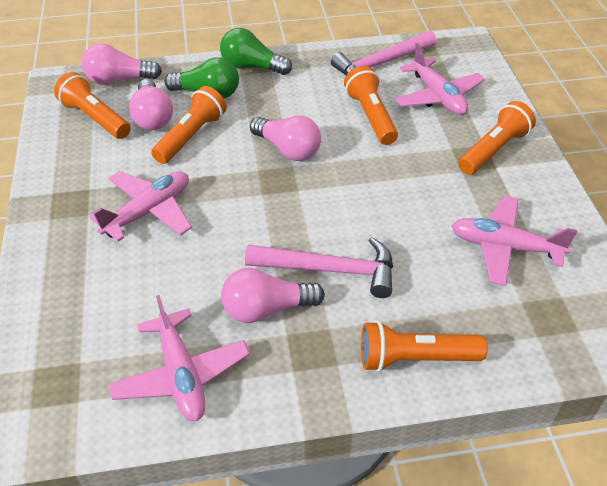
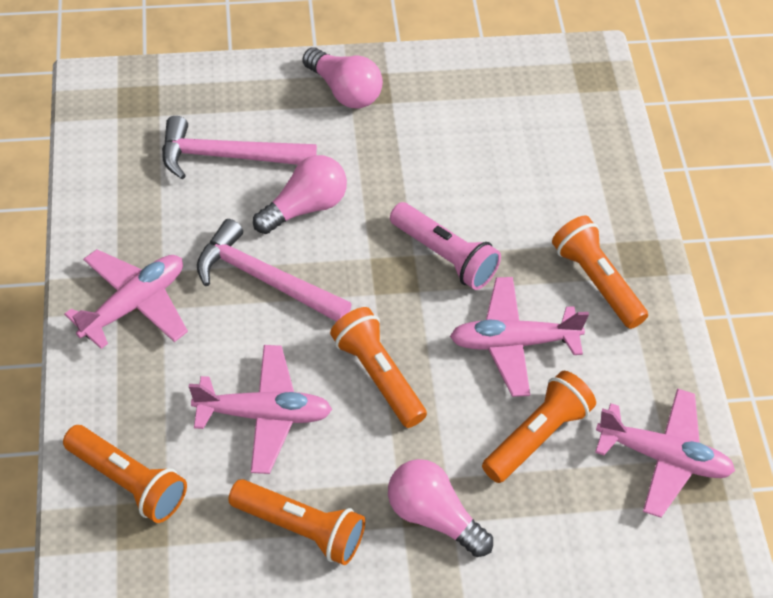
green light bulb: 2 -> 0
pink flashlight: 0 -> 1
pink light bulb: 4 -> 3

